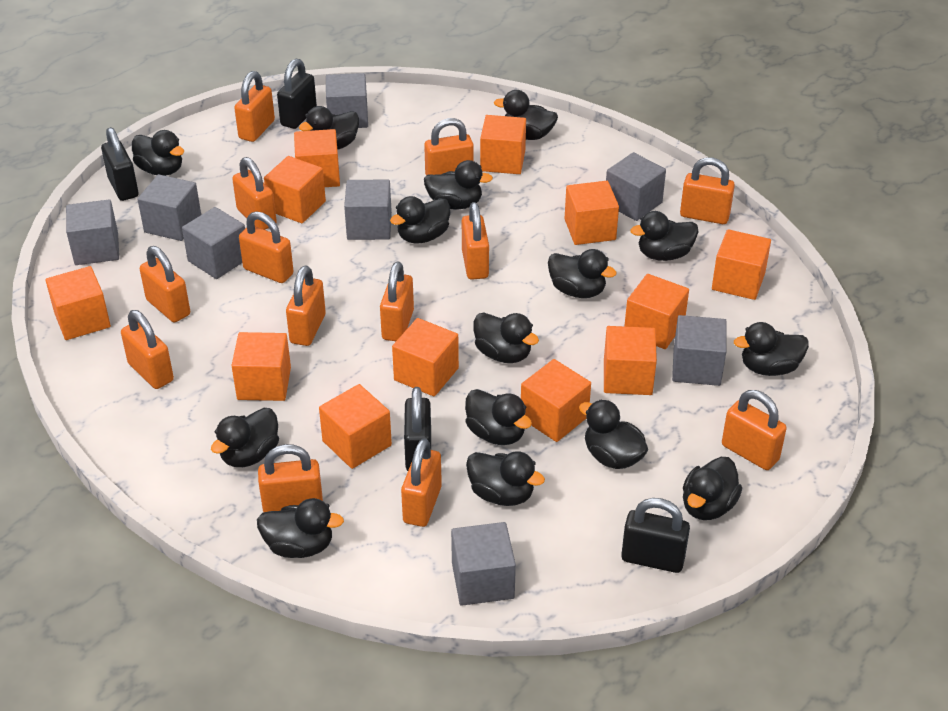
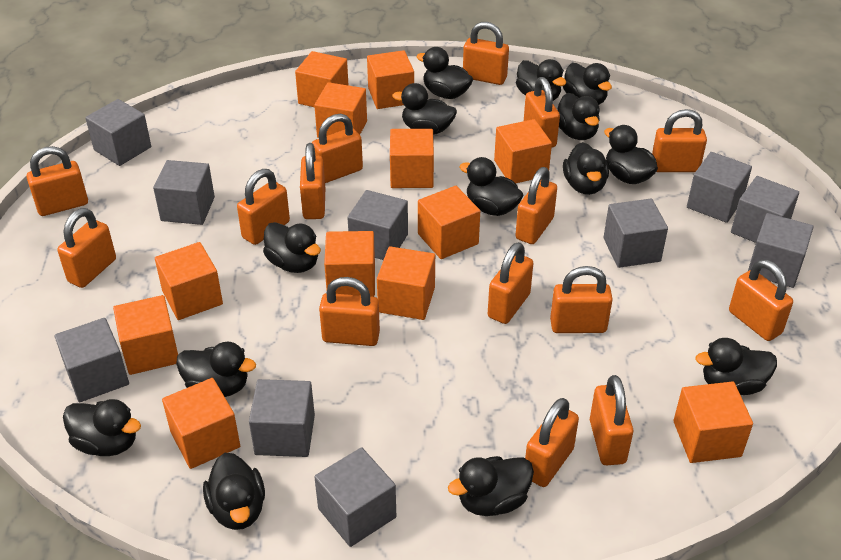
black duck: 15 -> 14
black padlock: 4 -> 0
grey cube: 8 -> 10
orange padlock: 13 -> 15

